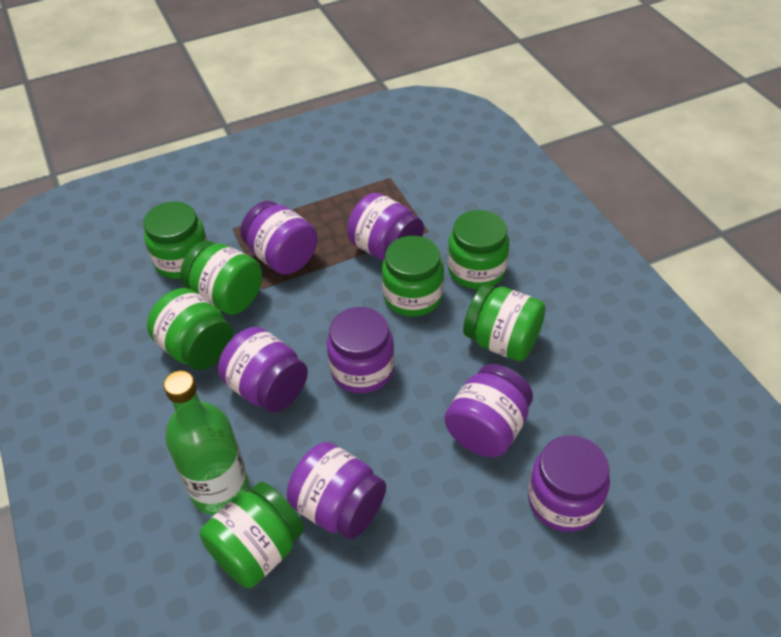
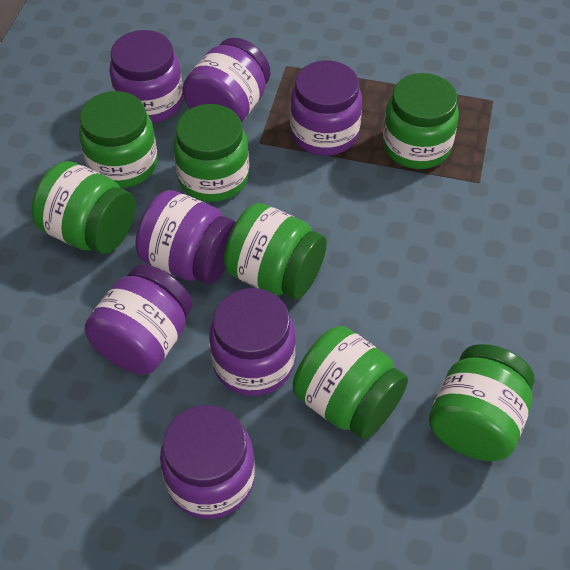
green bottle: 1 -> 0

